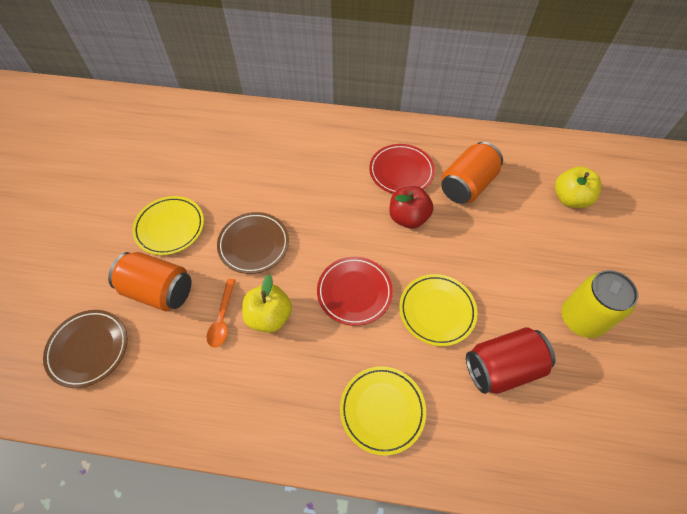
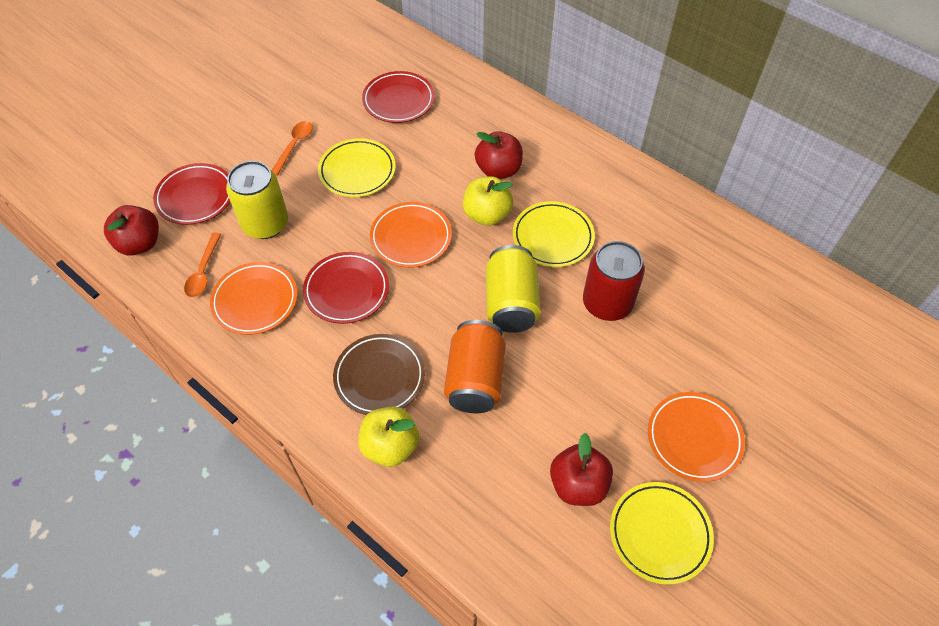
brown plate: 2 -> 1
orange can: 2 -> 1
orange plate: 0 -> 3
orange spoon: 1 -> 2
red apple: 1 -> 3
red plate: 2 -> 3
yellow can: 1 -> 2

